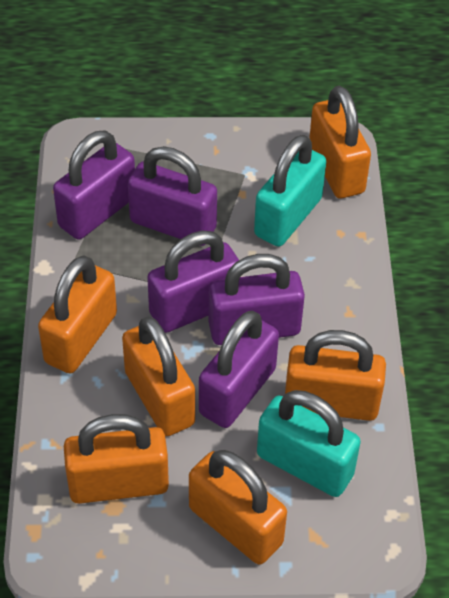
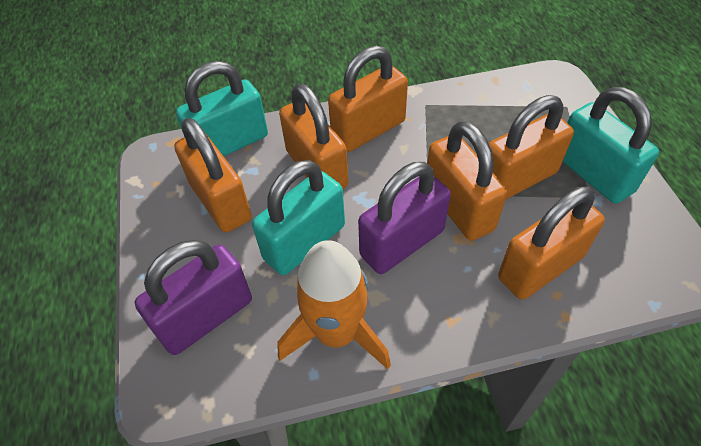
orange rocket: 0 -> 1
purple padlock: 5 -> 2
turquoise padlock: 2 -> 3

